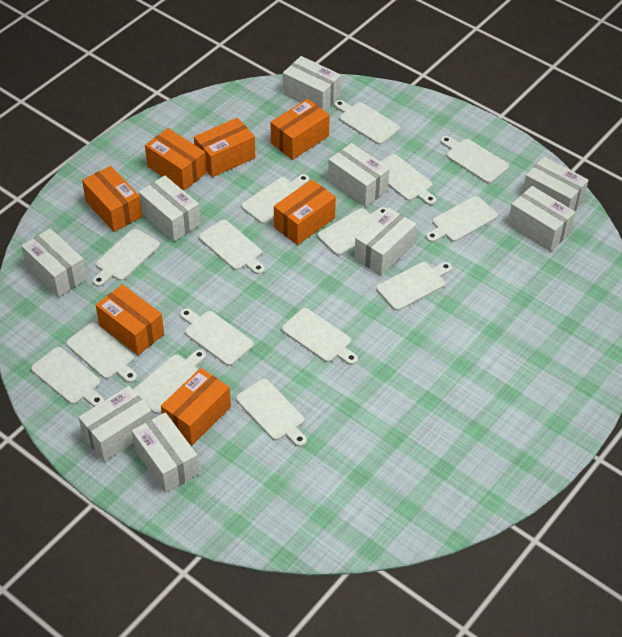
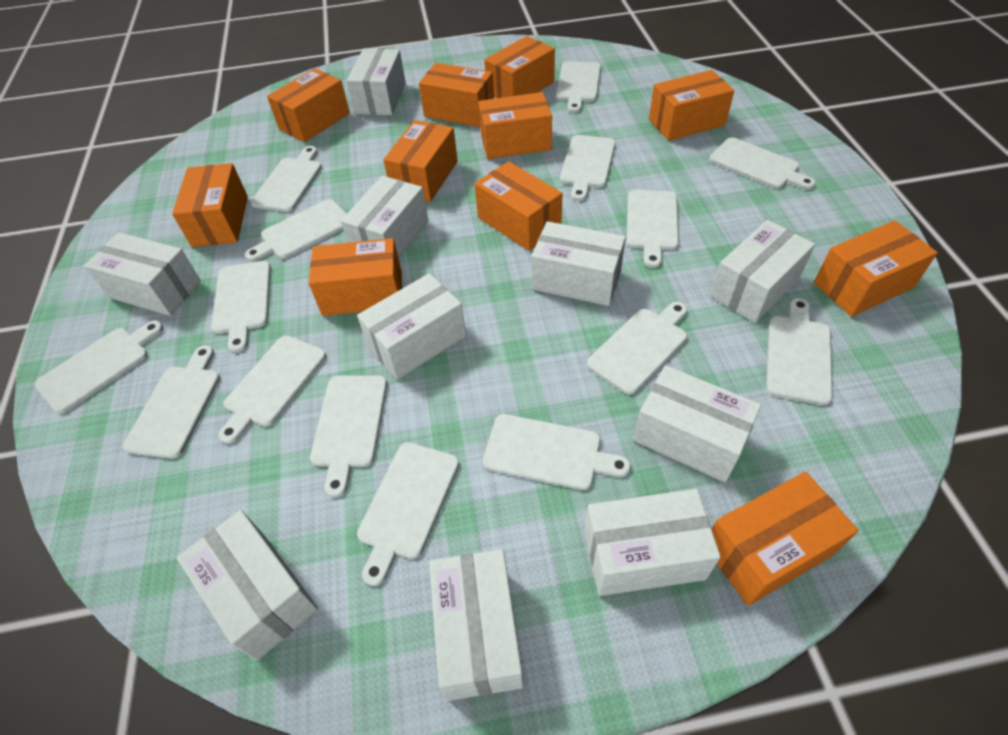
orange box: 7 -> 11
white box: 9 -> 10

